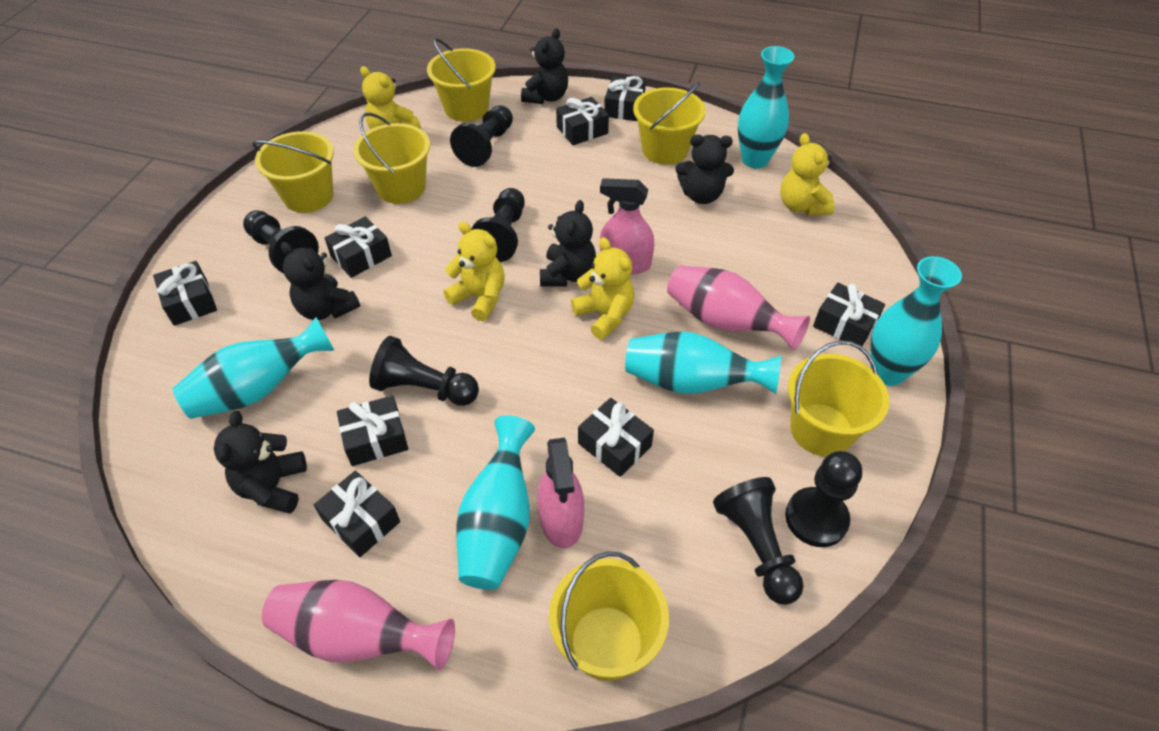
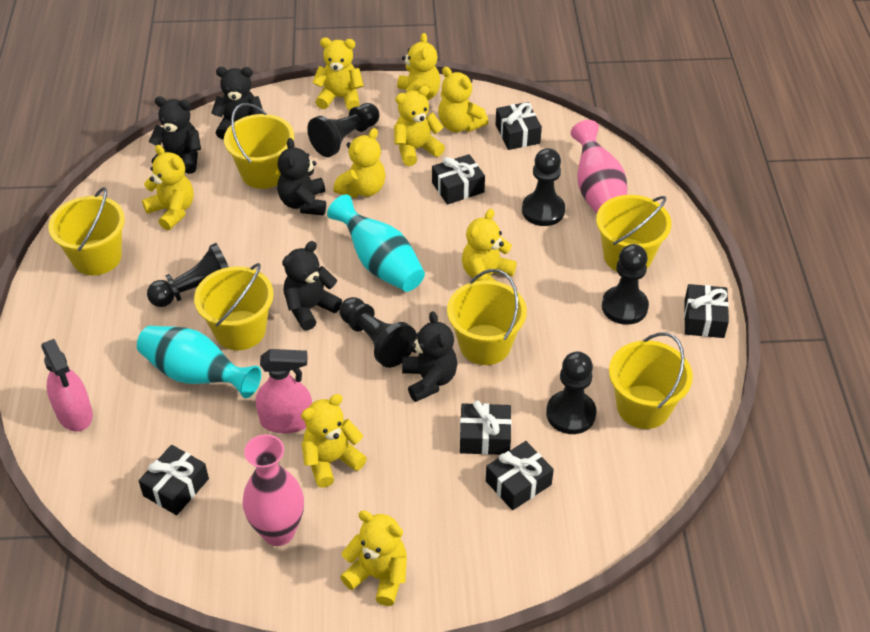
black gift: 8 -> 6
turquoise vase: 5 -> 2
yellow teddy bear: 4 -> 9

